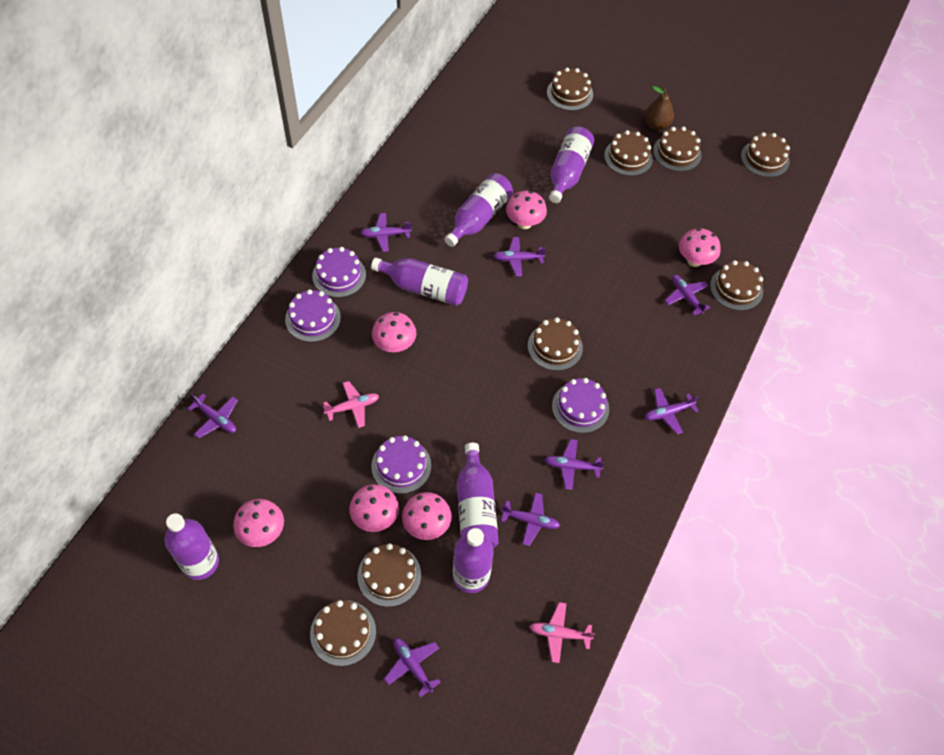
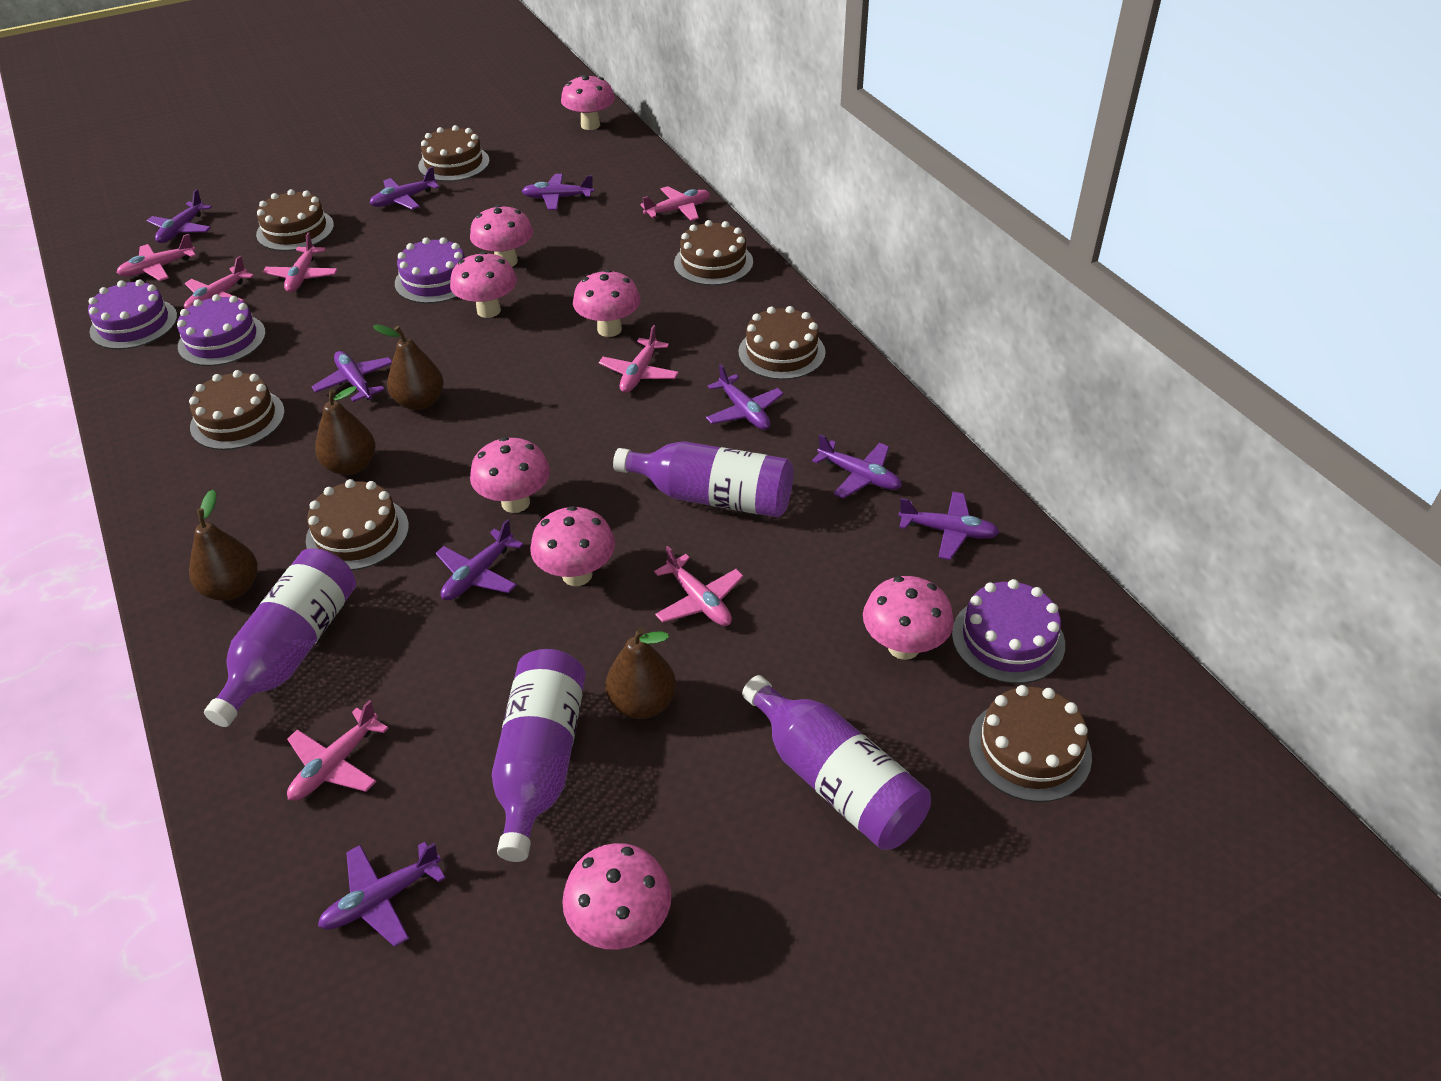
brown cake: 8 -> 7
brown pear: 1 -> 4
pink mushroom: 6 -> 8
pink plane: 2 -> 7
purple bottle: 6 -> 4
purple plane: 8 -> 9

